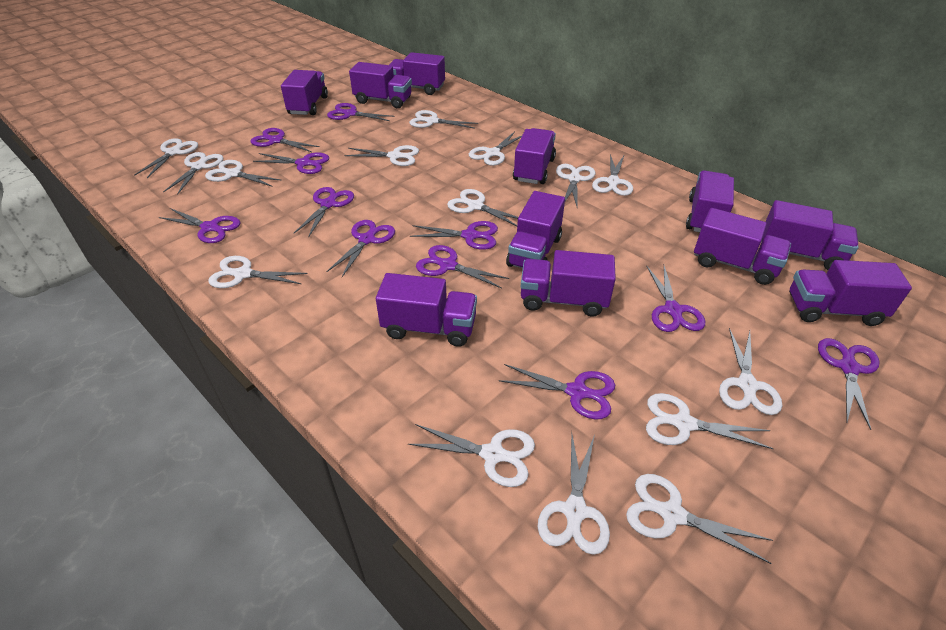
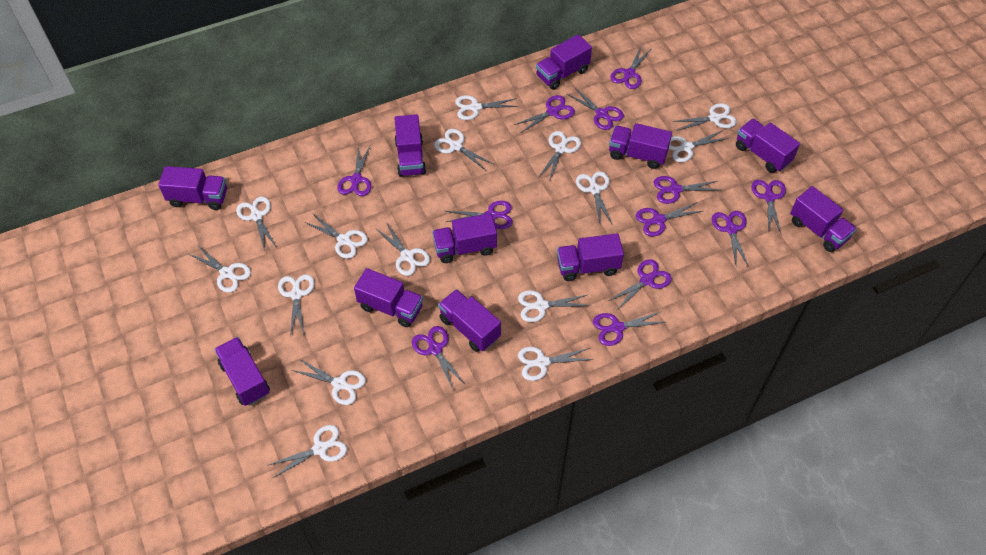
purple scissors: 11 -> 12

